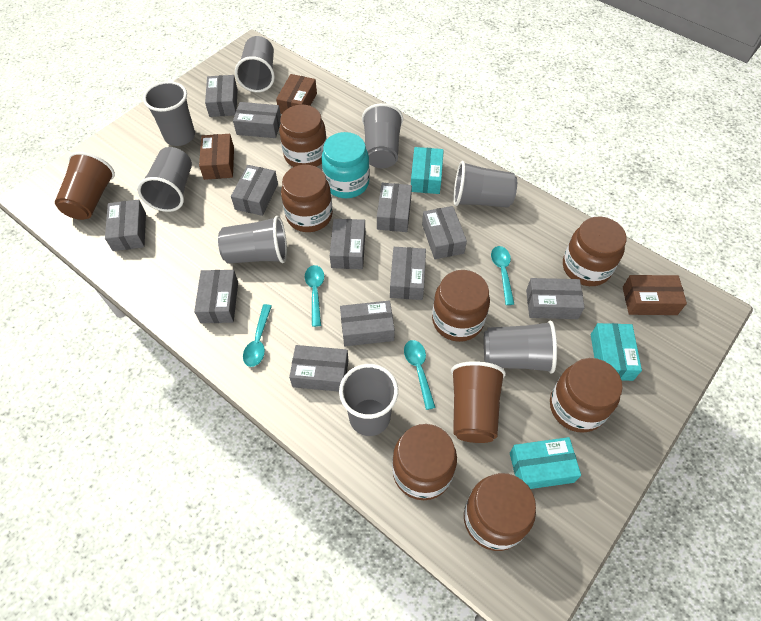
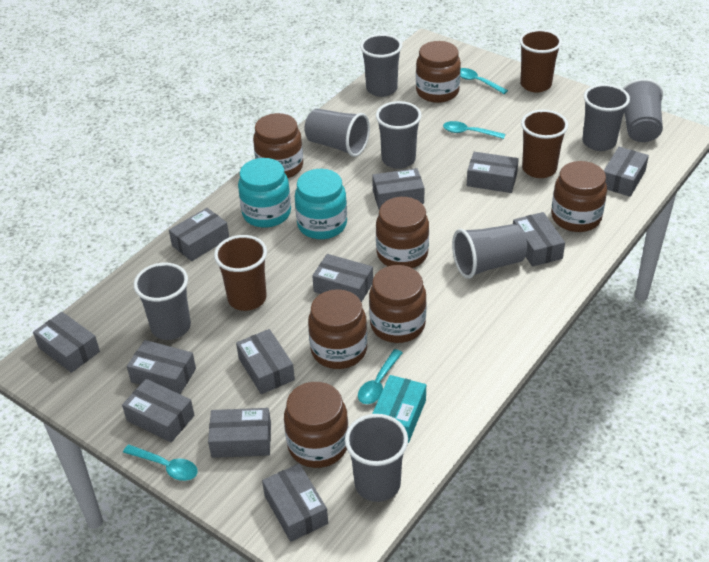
brown box: 3 -> 0
brown cup: 2 -> 3
turquoise box: 3 -> 1
turquoise jar: 1 -> 2

